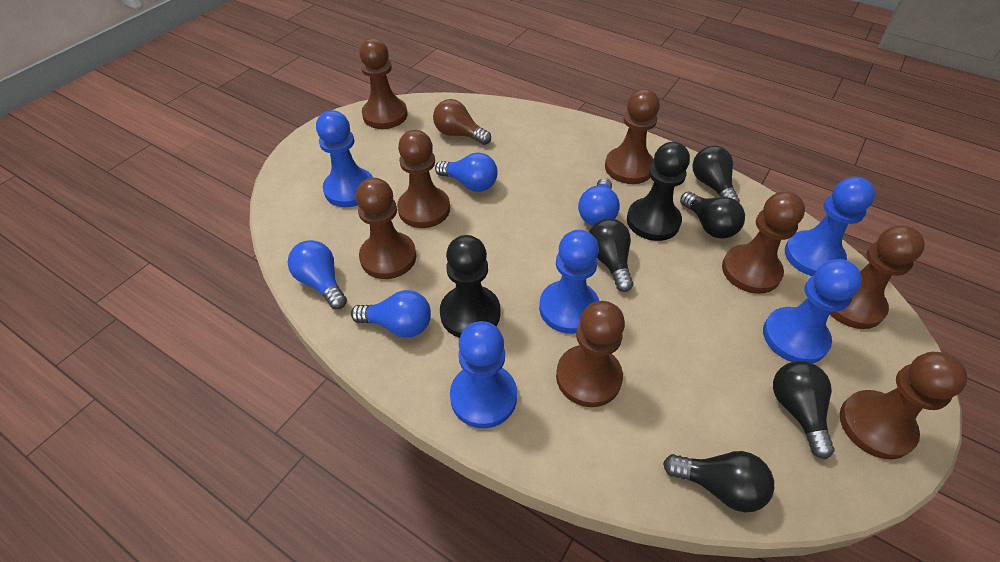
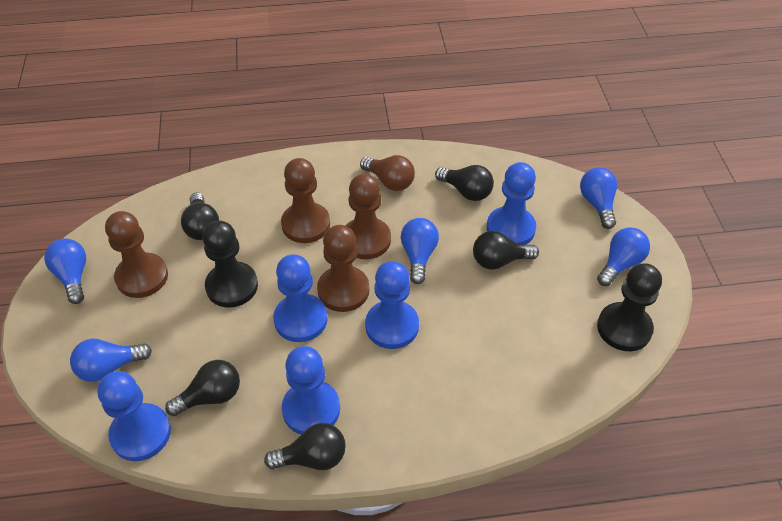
blue light bulb: 4 -> 5
brown pawn: 8 -> 4

